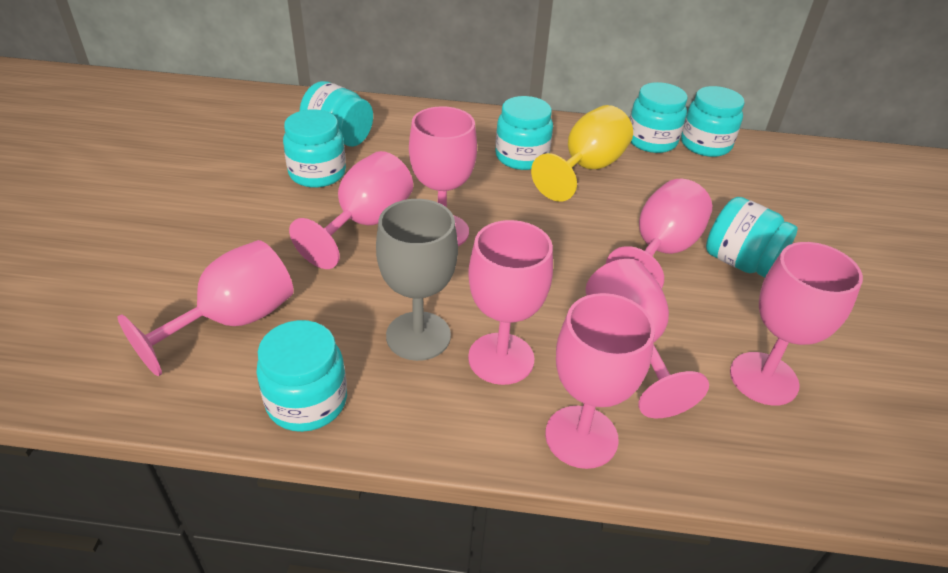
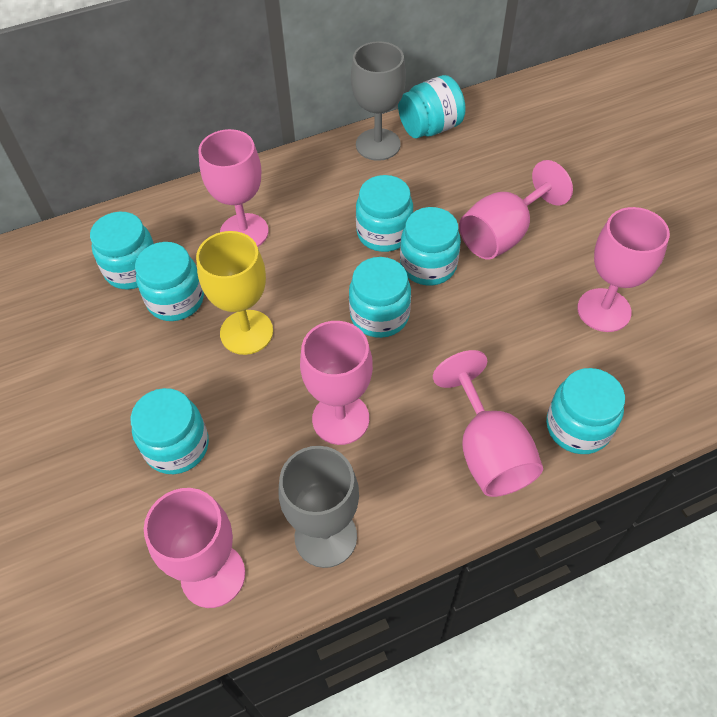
grey goblet: 1 -> 2
pink goblet: 8 -> 6
turquoise jar: 7 -> 8

